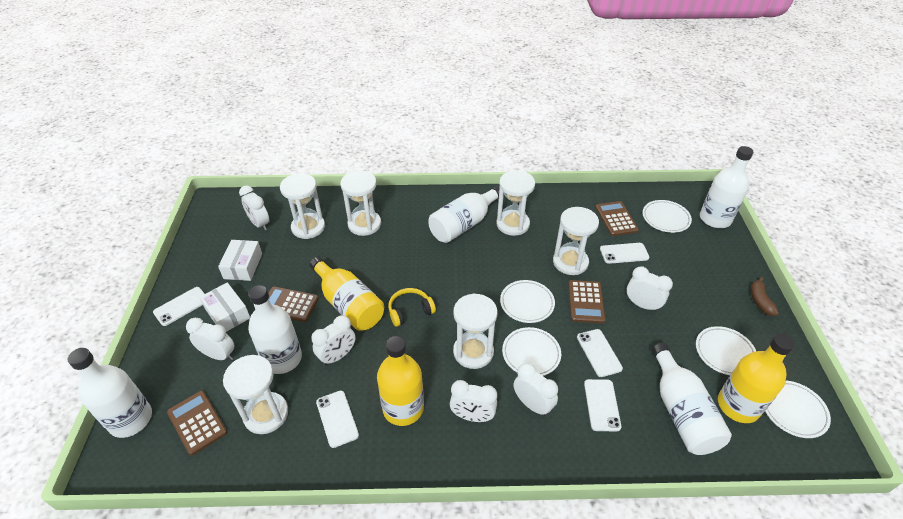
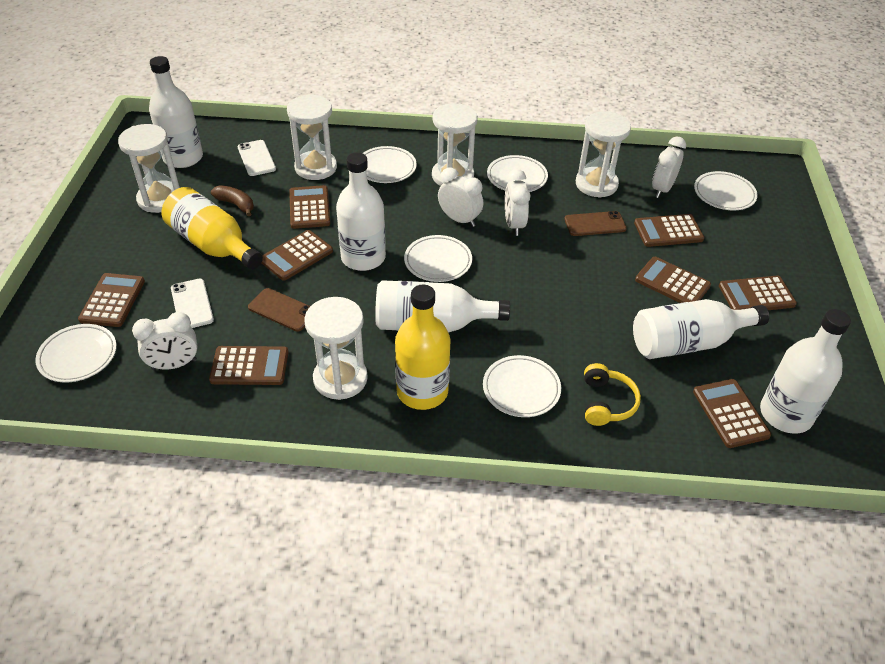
brown calculator: 4 -> 8
brown phone: 0 -> 2
white box: 2 -> 0
white clock: 6 -> 4
white hourglass: 6 -> 5
white phone: 5 -> 2
white plate: 5 -> 6
yellow bottle: 3 -> 2

